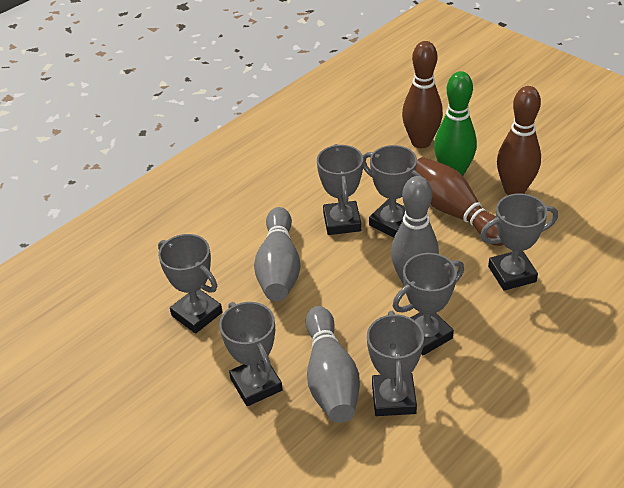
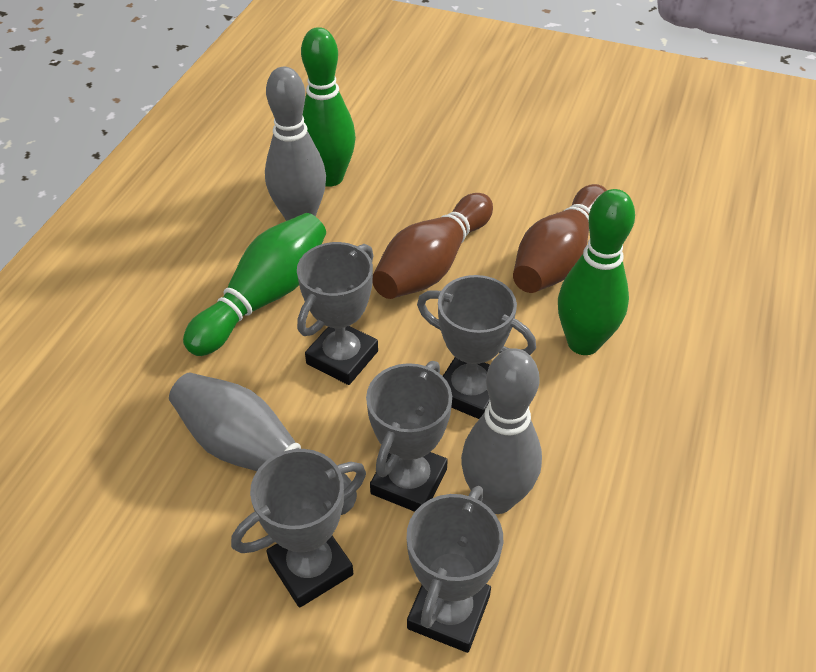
brown bowling pin: 3 -> 2
green bowling pin: 1 -> 3
grey trophy: 7 -> 5

